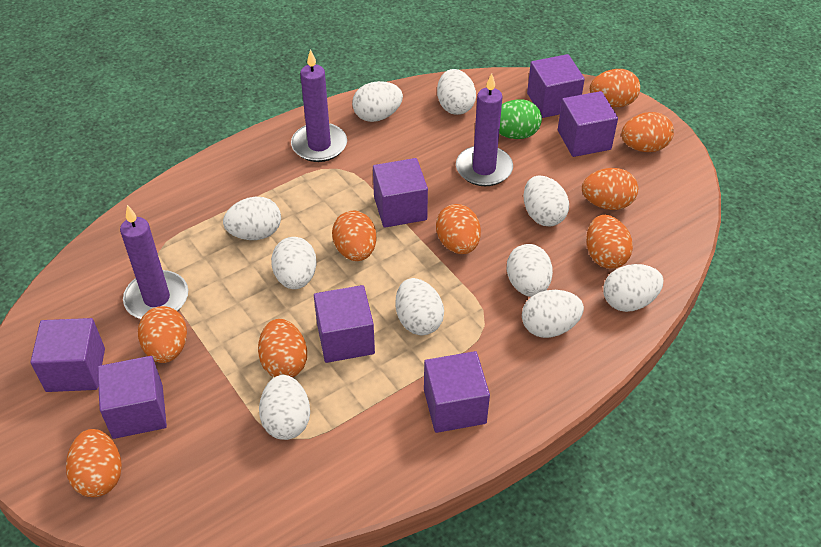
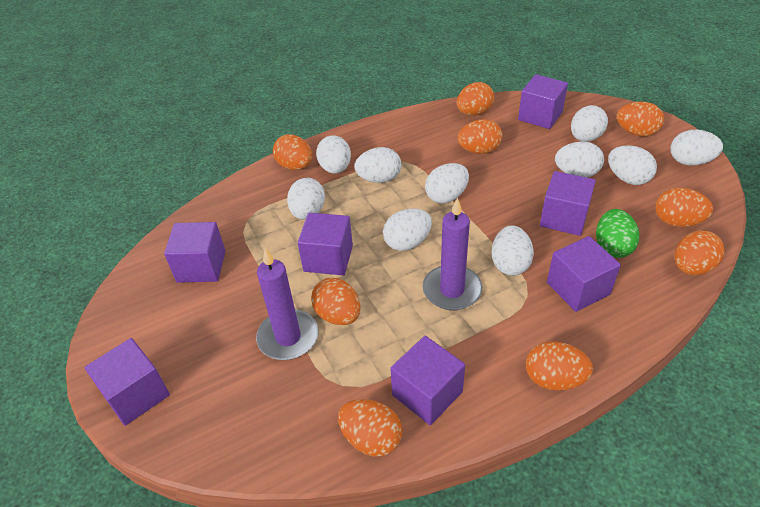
purple candle: 3 -> 2

